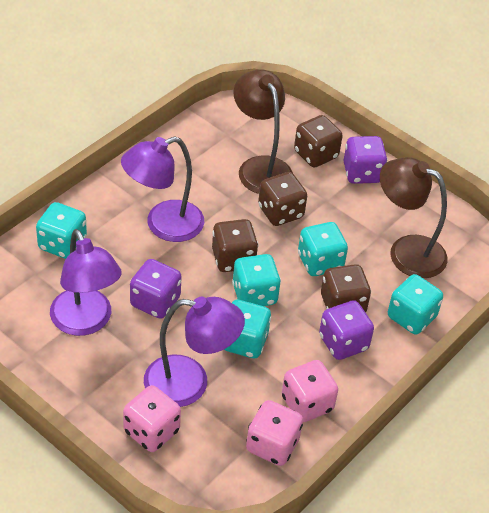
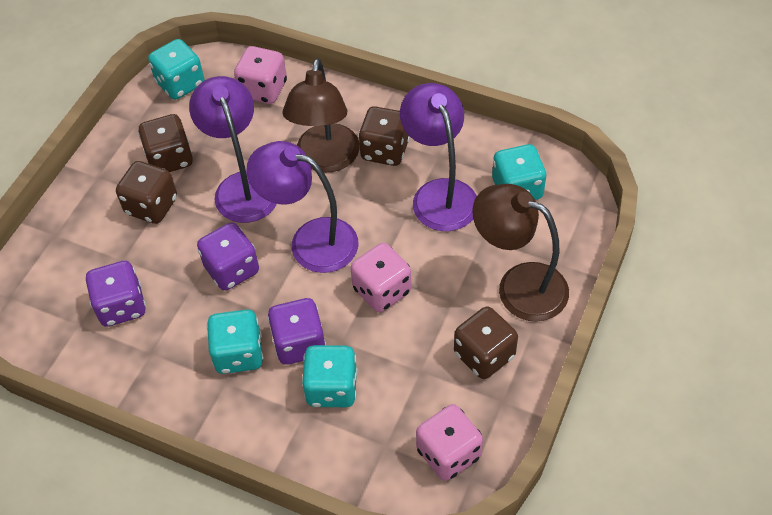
turquoise dice: 5 -> 4

